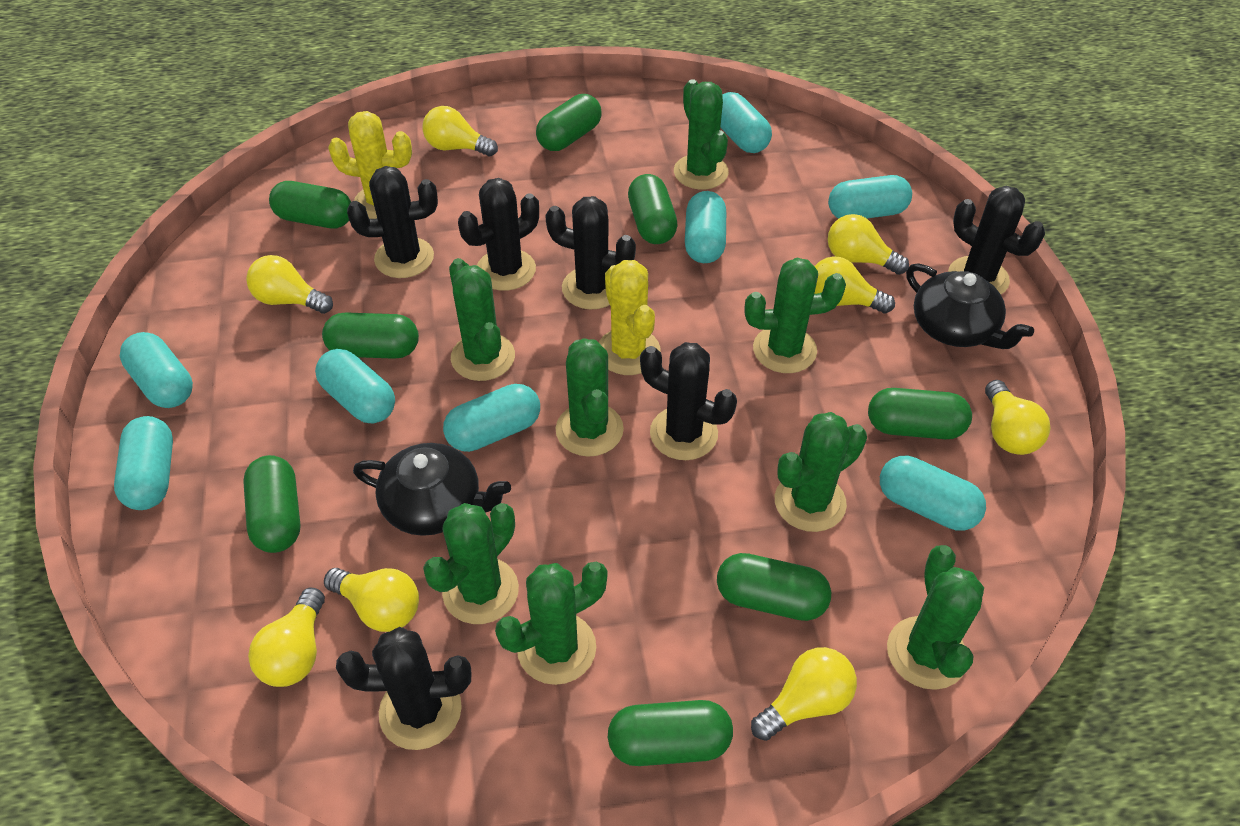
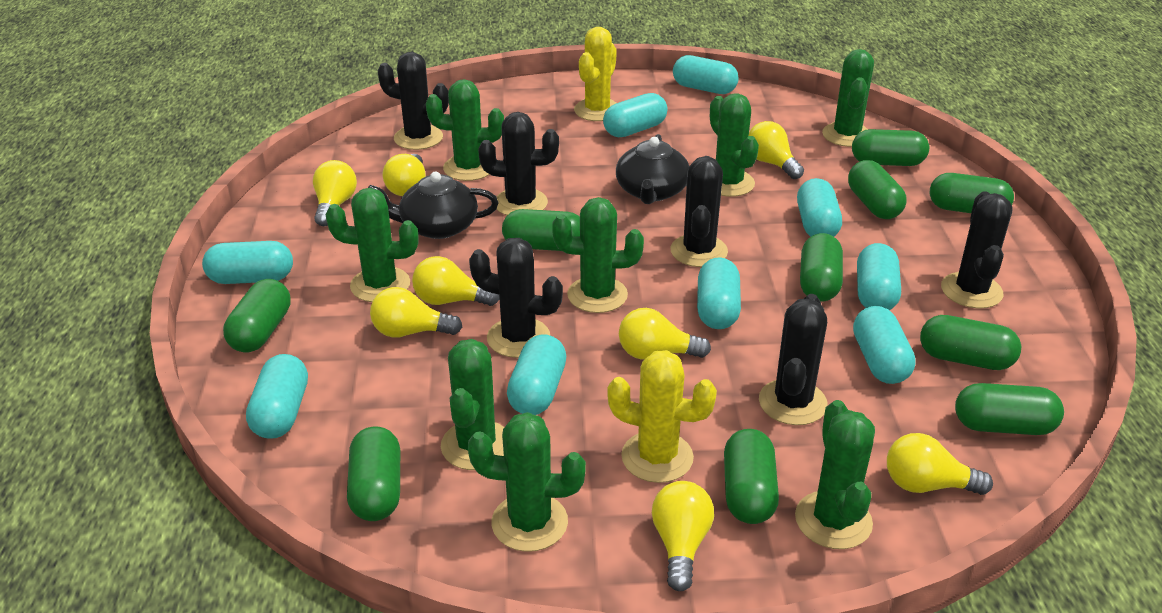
green capsule: 8 -> 10
turquoise capsule: 8 -> 9

